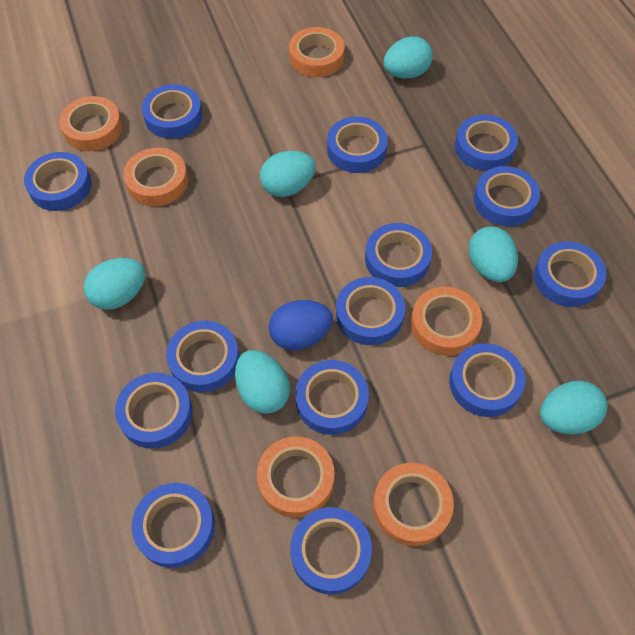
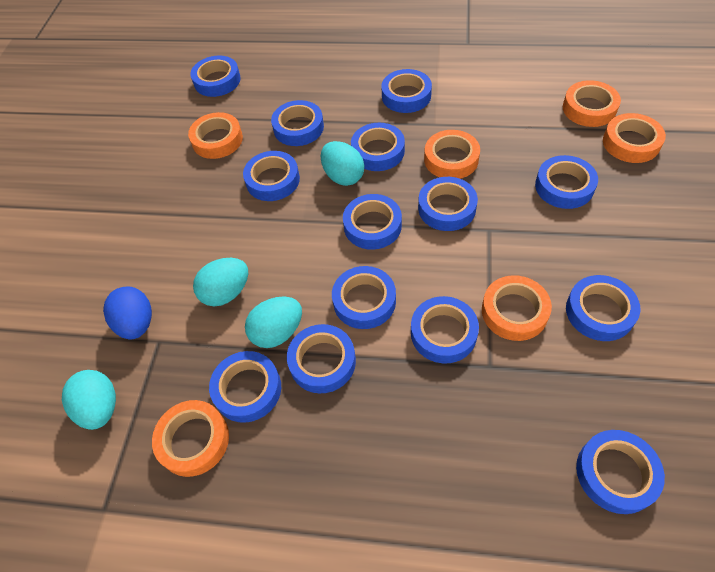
turquoise egg: 6 -> 4

